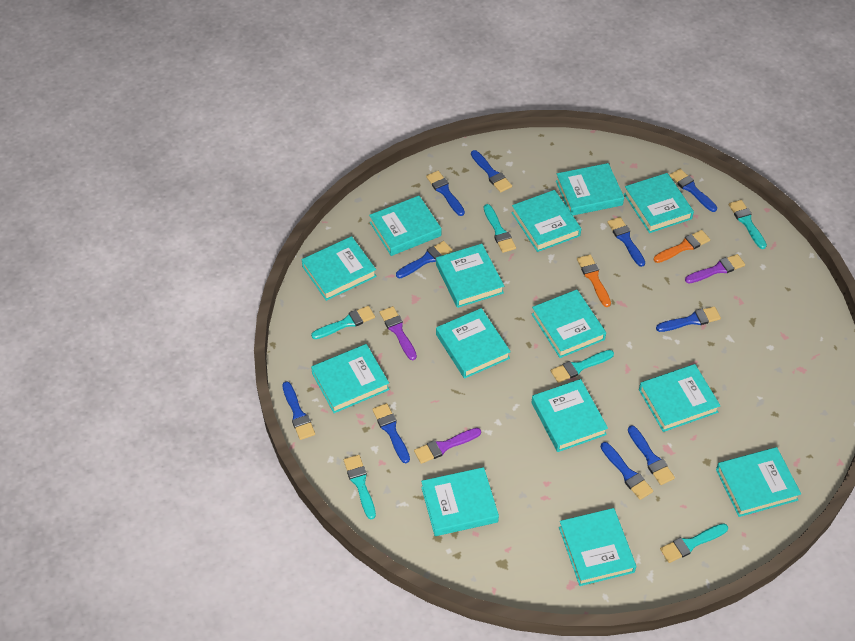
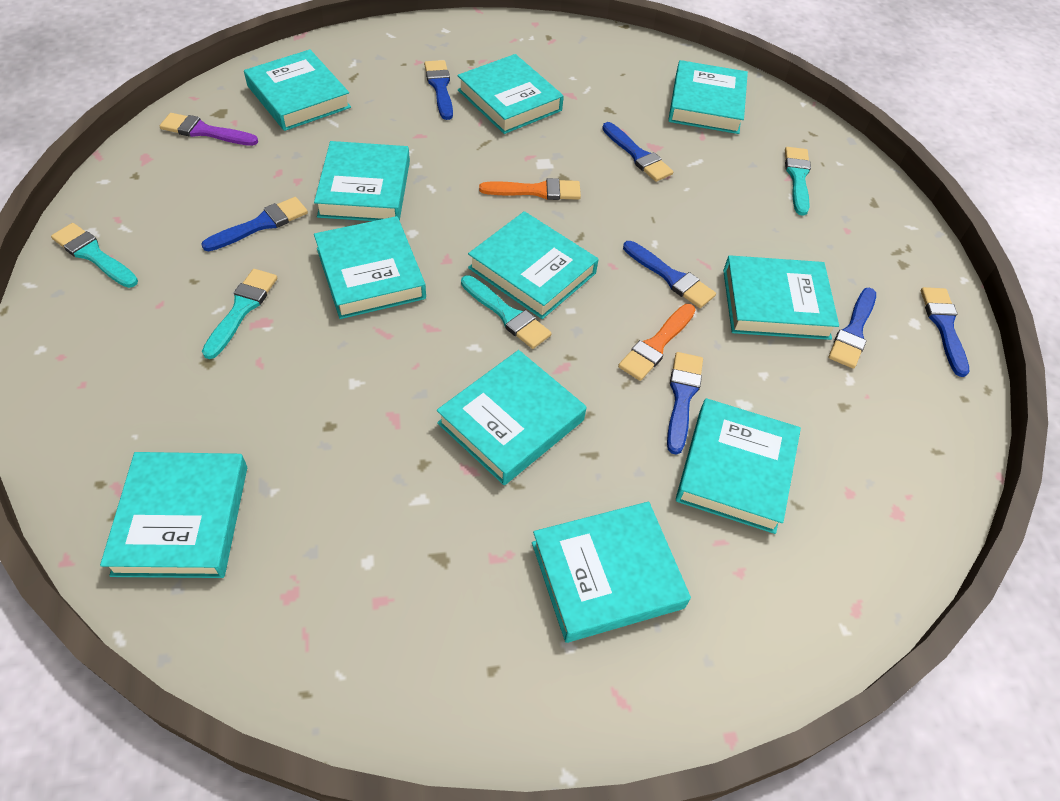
blue brush: 10 -> 7
purple brush: 3 -> 1
turquoise book: 14 -> 11
turquoise brush: 6 -> 4

